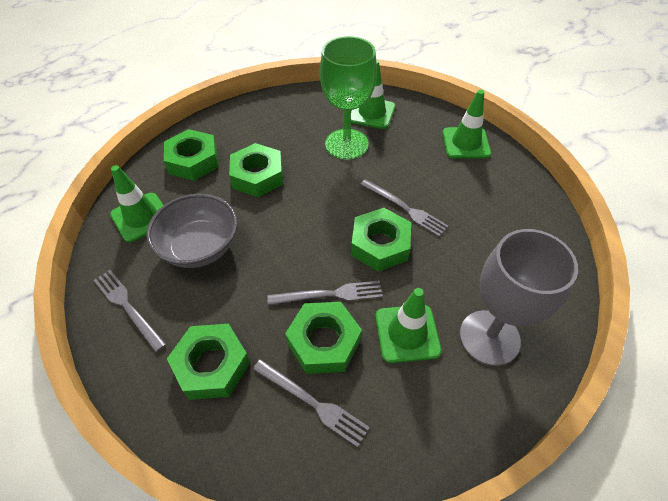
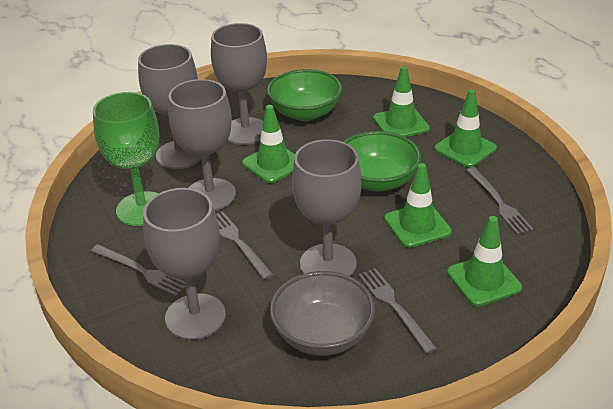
green bowl: 0 -> 2
green nut: 5 -> 0
green traffic cone: 4 -> 5
grey goblet: 1 -> 5

